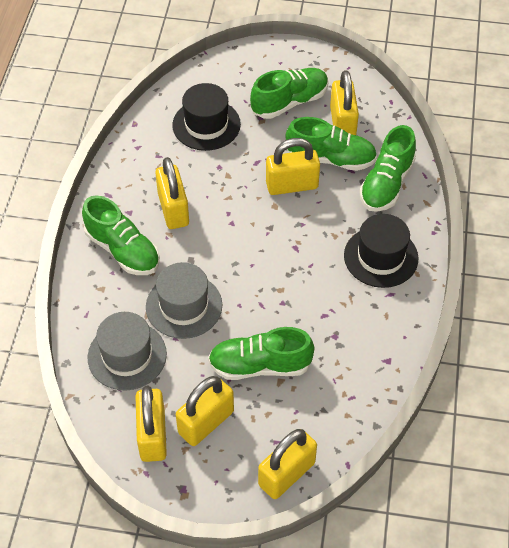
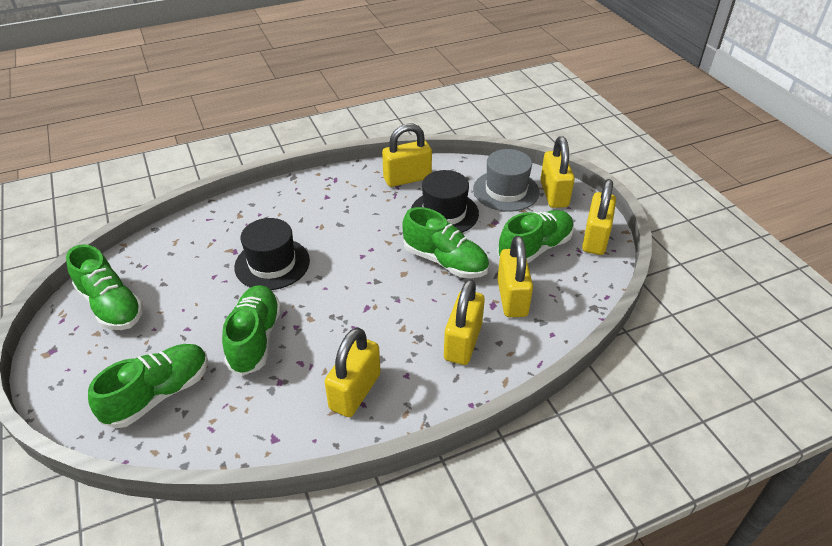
grey hat: 2 -> 1

